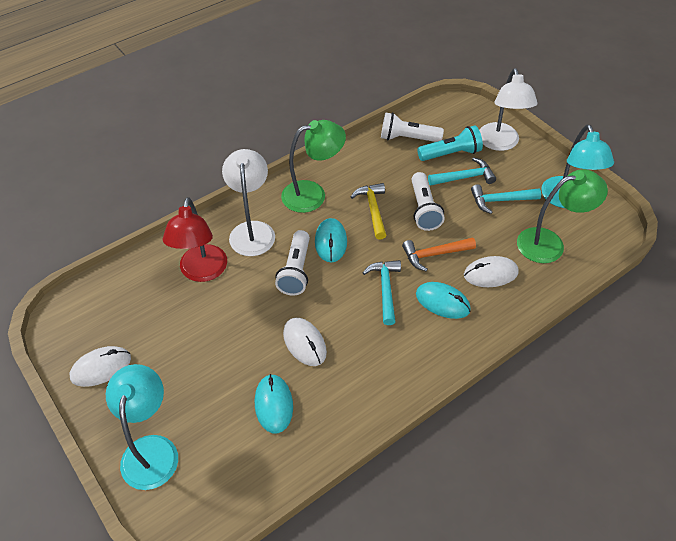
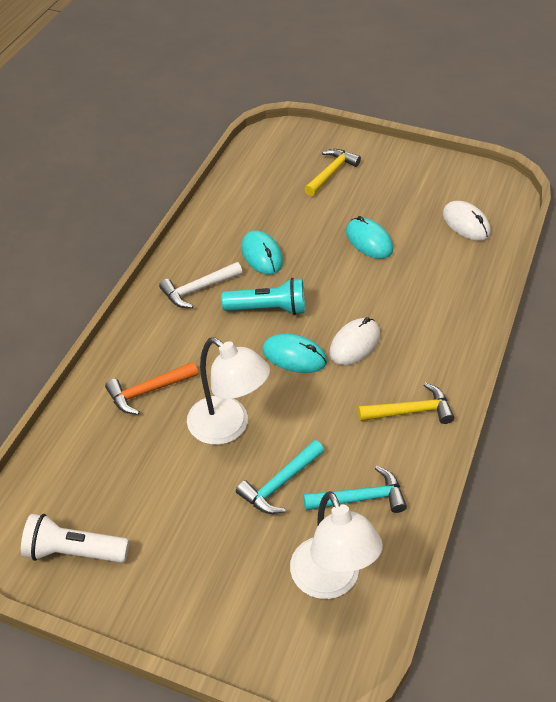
green lamp: 2 -> 0
red lamp: 1 -> 0
turquoise hammer: 3 -> 2
turquoise lamp: 2 -> 0
white flashlight: 3 -> 1
white hammer: 0 -> 1
white mouse: 3 -> 2
yellow hammer: 1 -> 2

